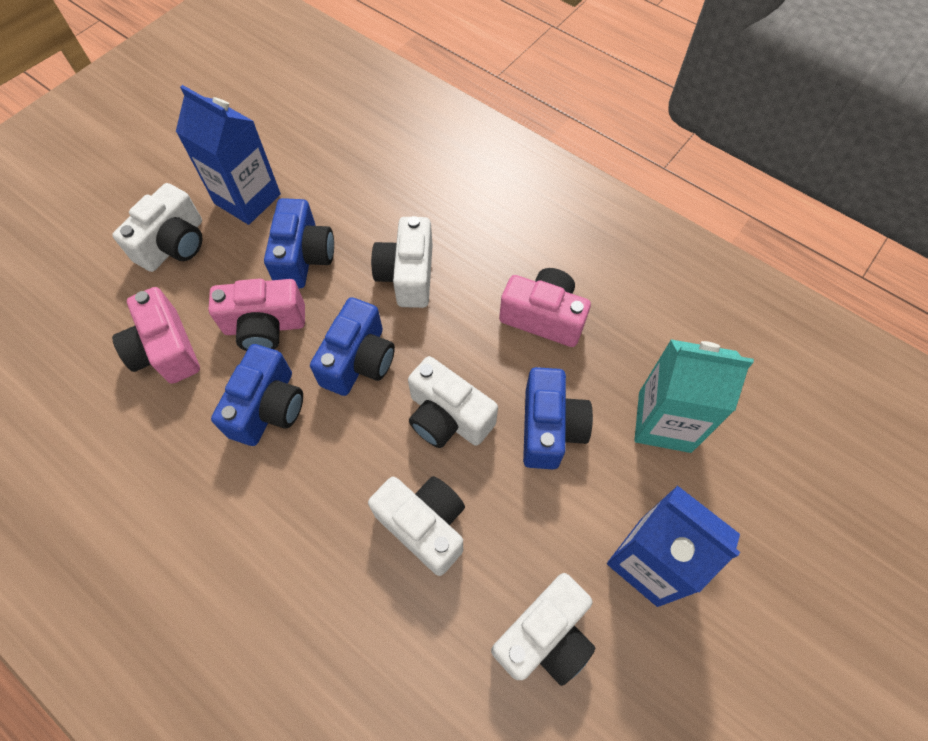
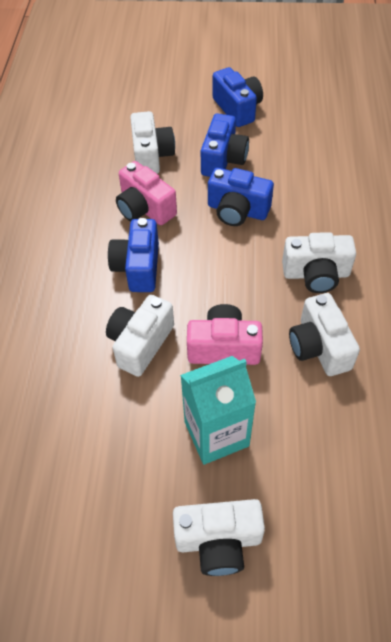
blue carton: 2 -> 0
pink camera: 3 -> 2

